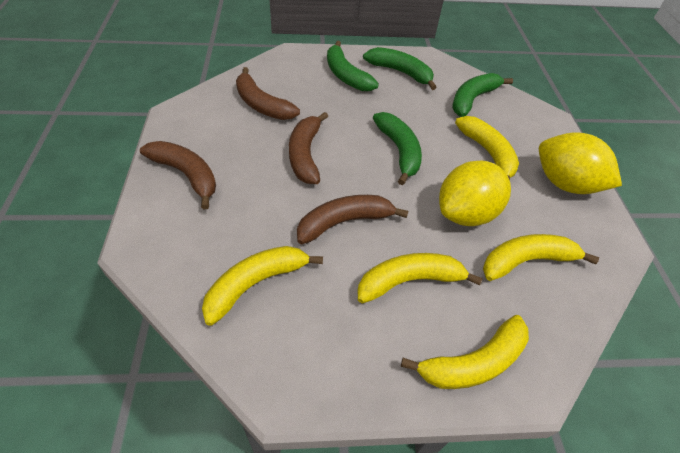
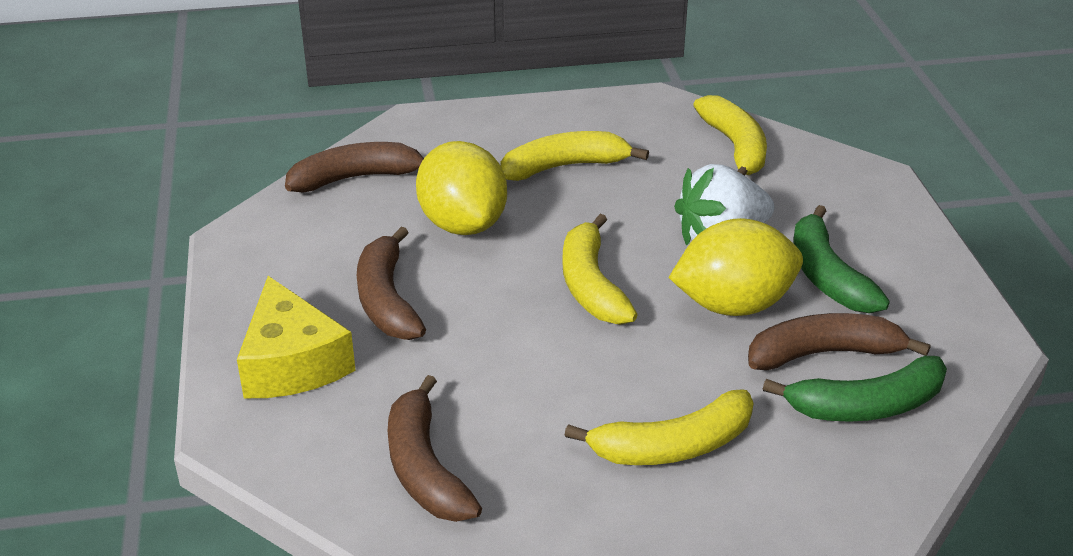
green banana: 4 -> 2
white strawberry: 0 -> 1
yellow banana: 5 -> 4
yellow cheese: 0 -> 1

